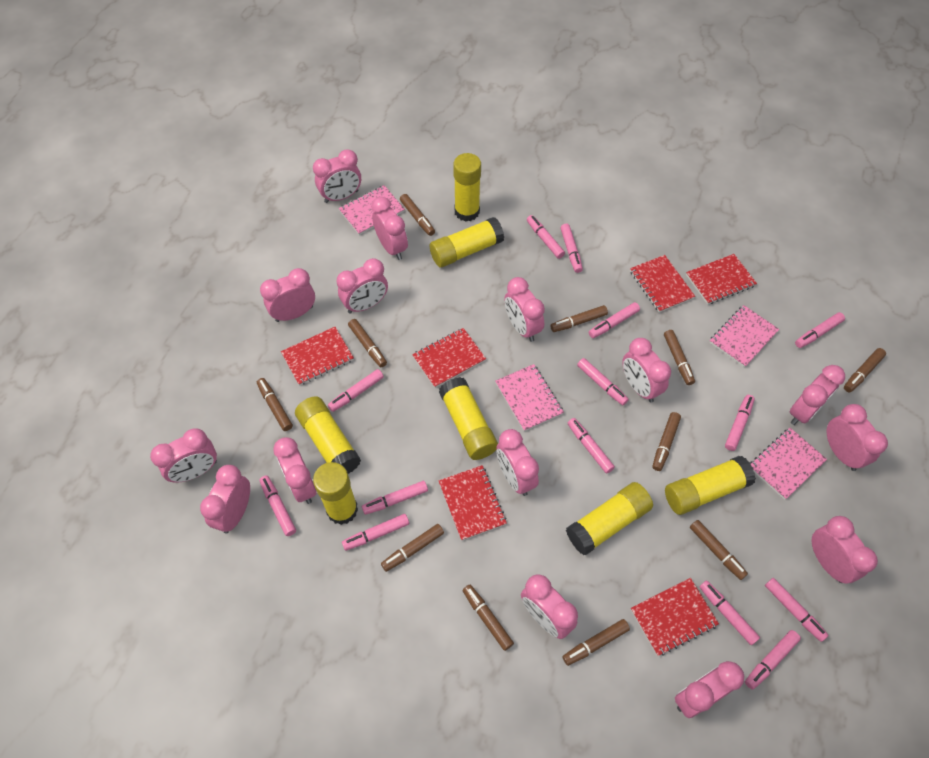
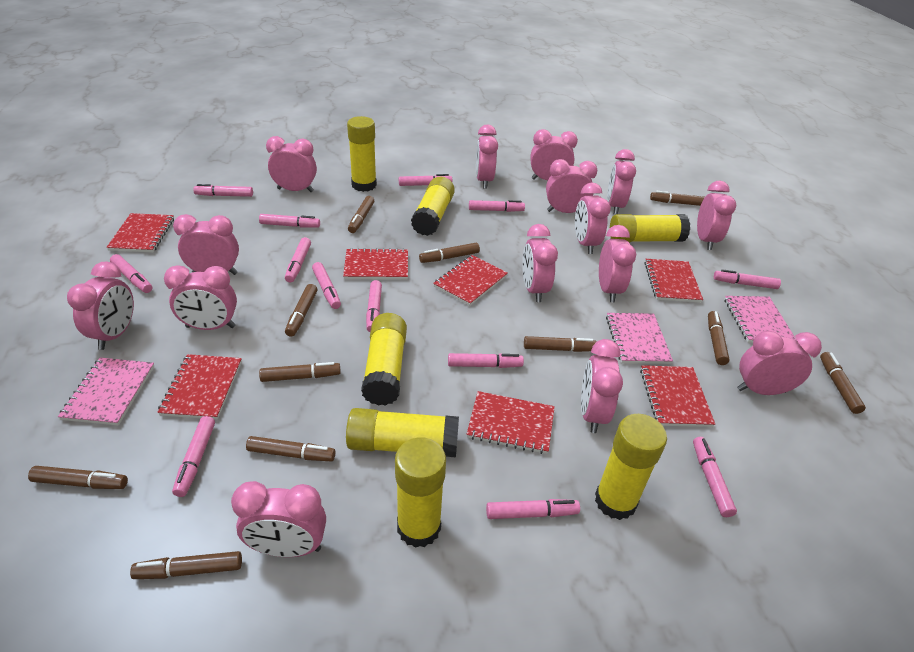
pink marker: 14 -> 13
pink notebook: 4 -> 3
red notebook: 6 -> 7

